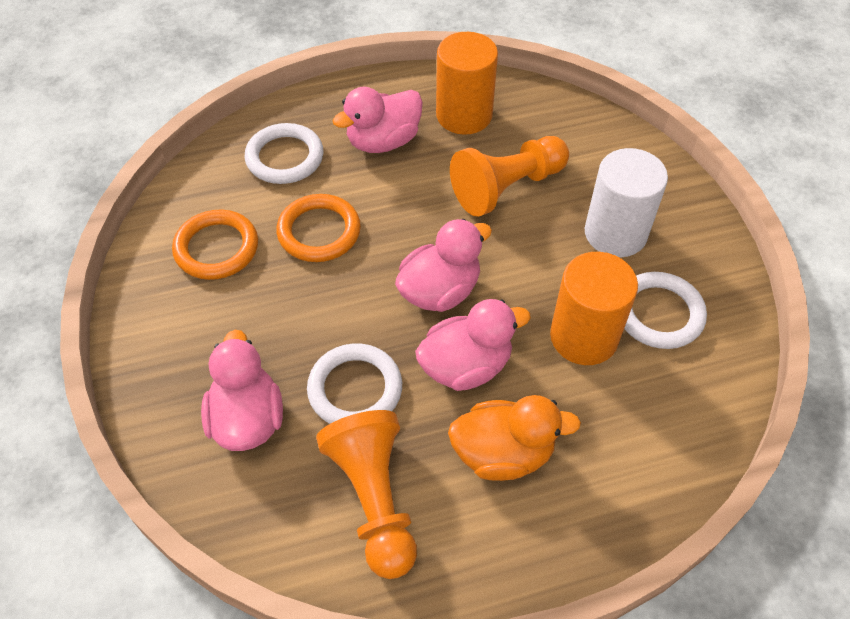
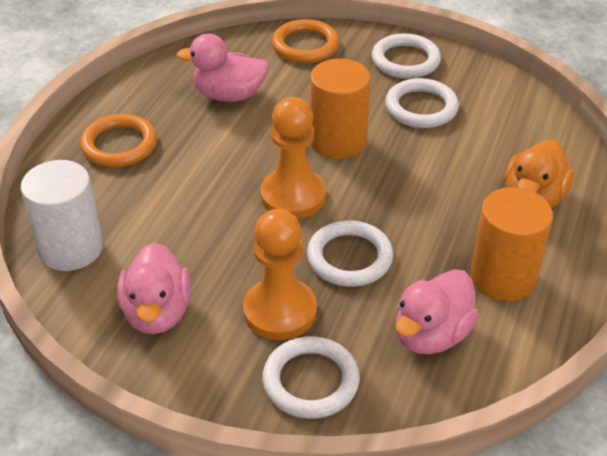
pink duck: 4 -> 3
white ring: 3 -> 4

